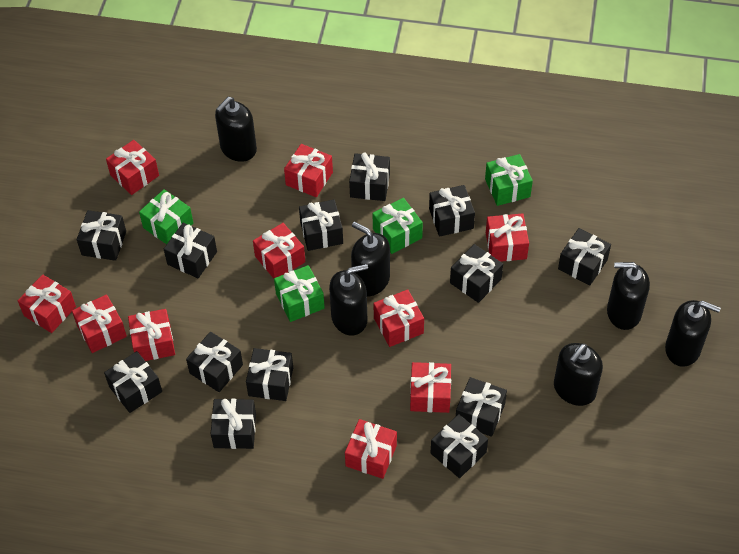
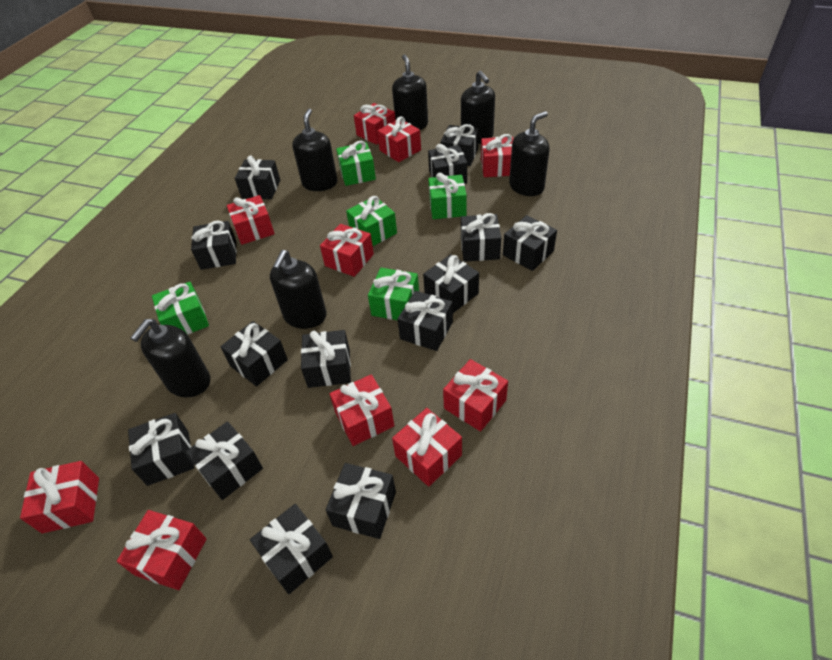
black gift: 13 -> 14
green gift: 4 -> 5

